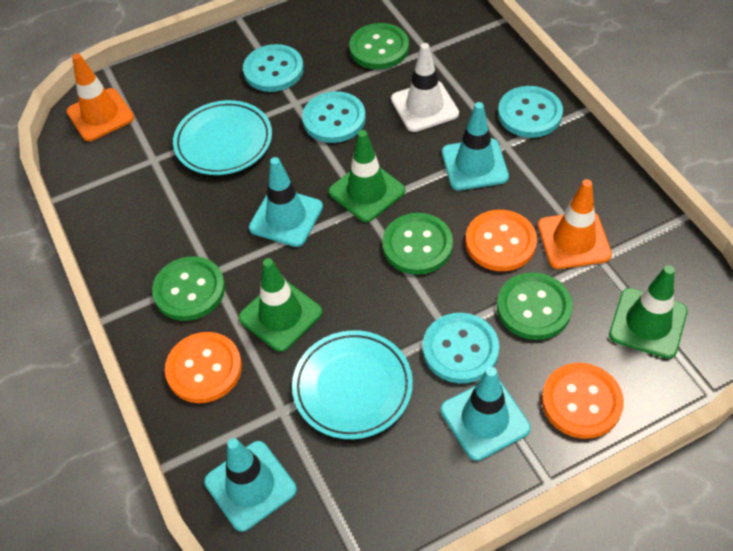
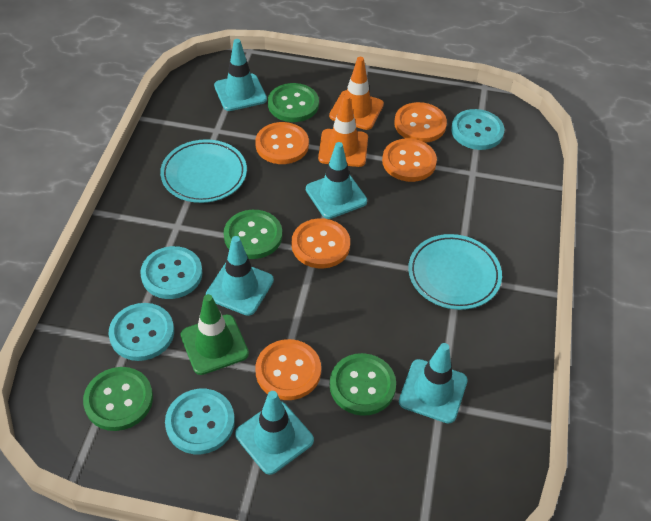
green traffic cone: 3 -> 1
orange button: 3 -> 5
turquoise traffic cone: 4 -> 5
white traffic cone: 1 -> 0

